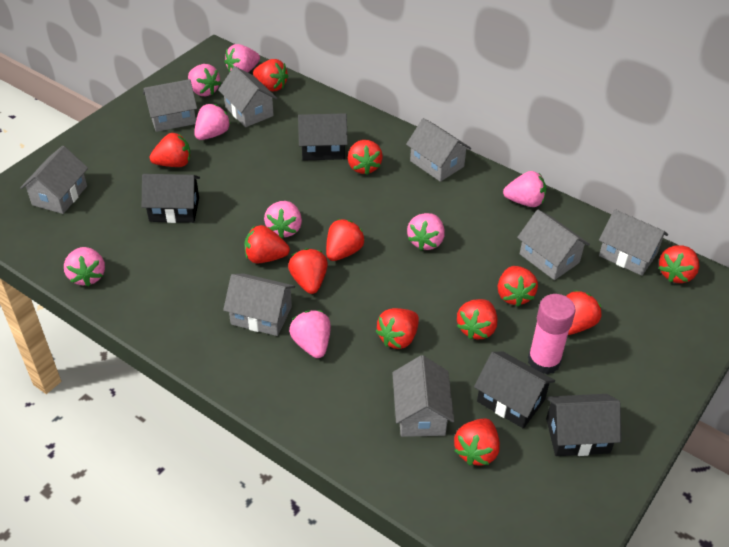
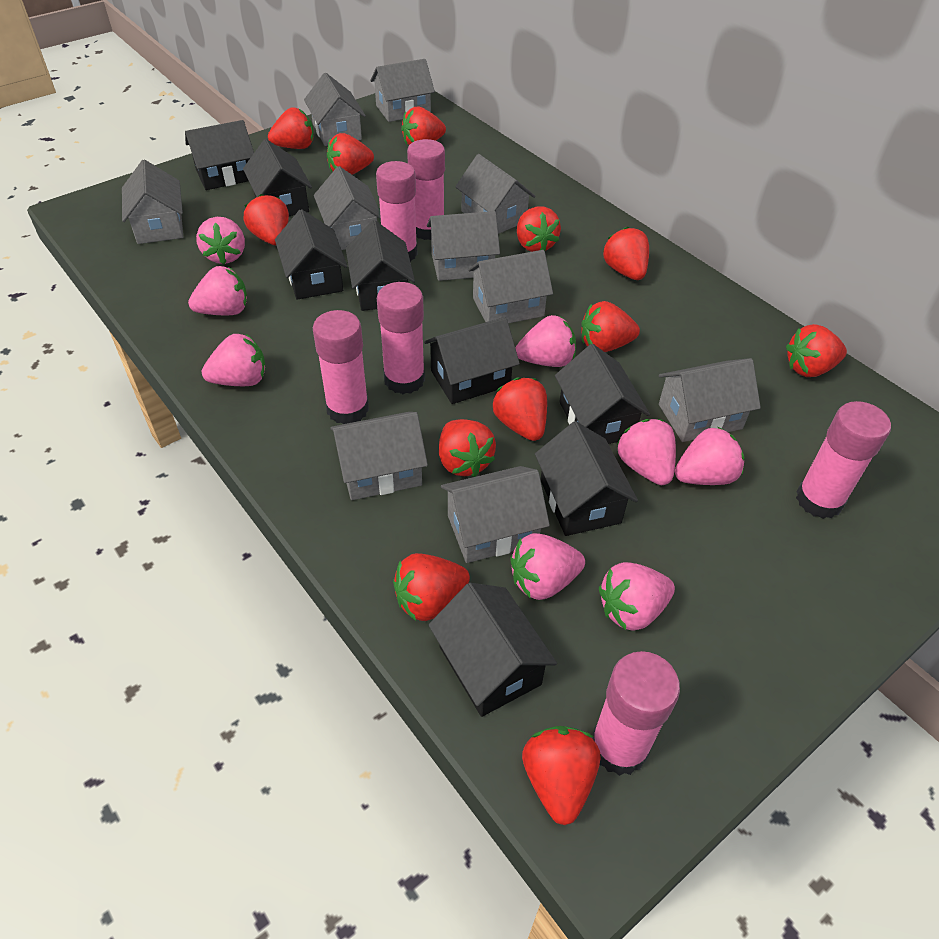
black house: 4 -> 8
grey house: 8 -> 10
pink glue stick: 1 -> 6

